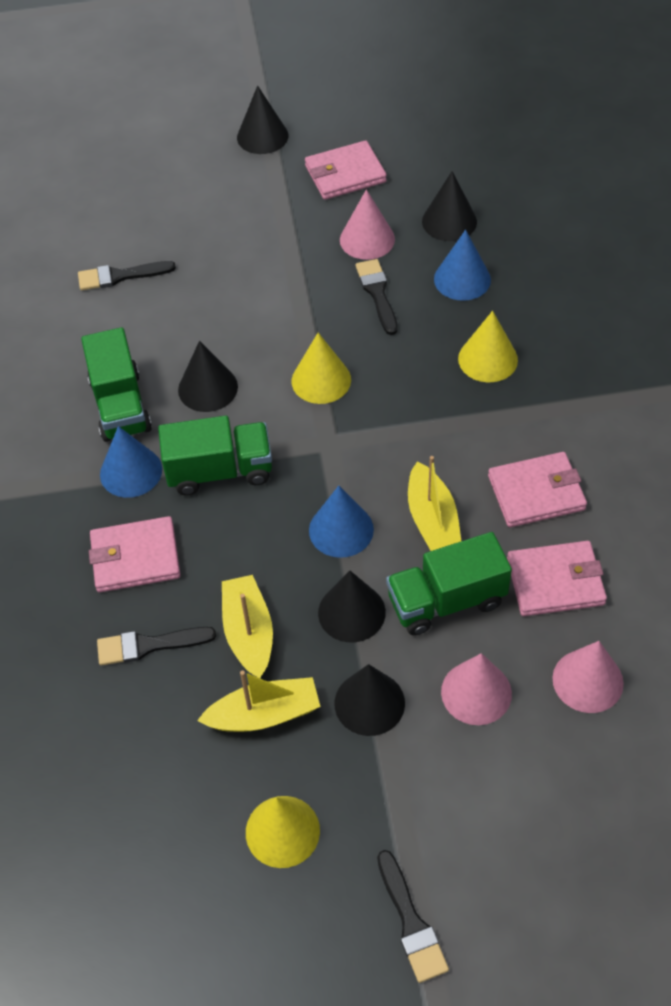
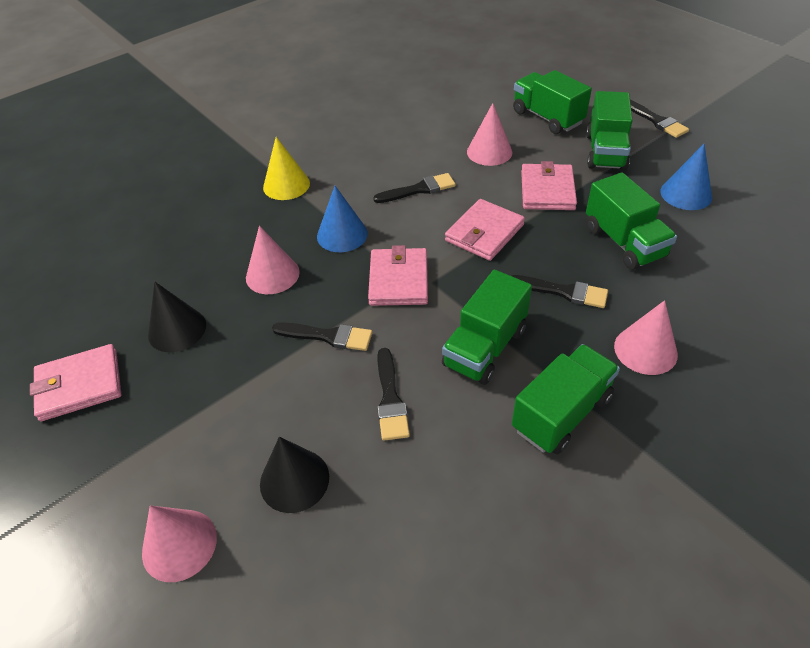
black brush: 4 -> 5
black cone: 5 -> 2
blue cone: 3 -> 2
green truck: 3 -> 5
pink cone: 3 -> 4
yellow boat: 3 -> 0
yellow cone: 3 -> 1

